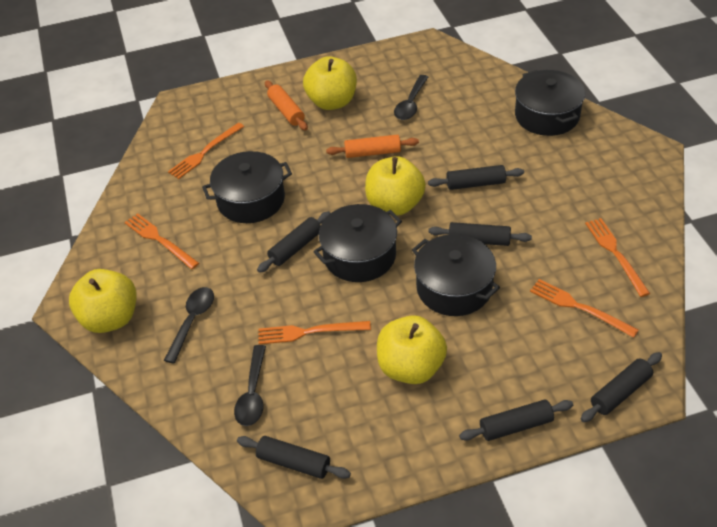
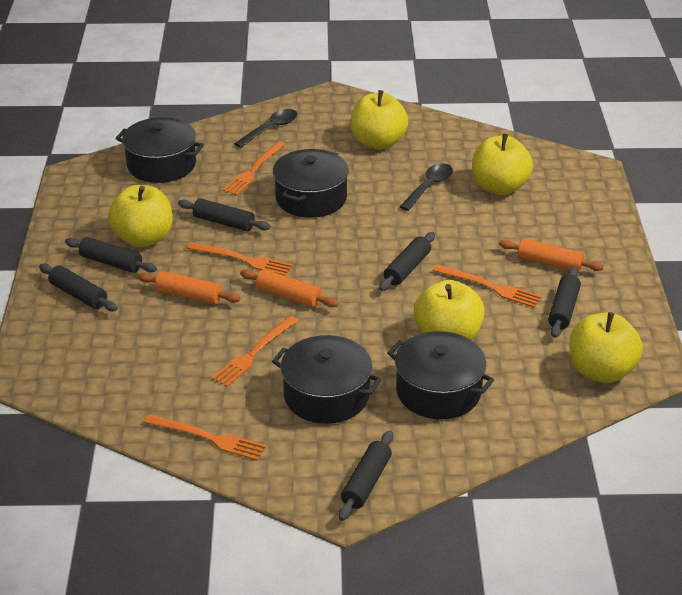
black spoon: 3 -> 2
orange rolling pin: 2 -> 3
yellow apple: 4 -> 5

